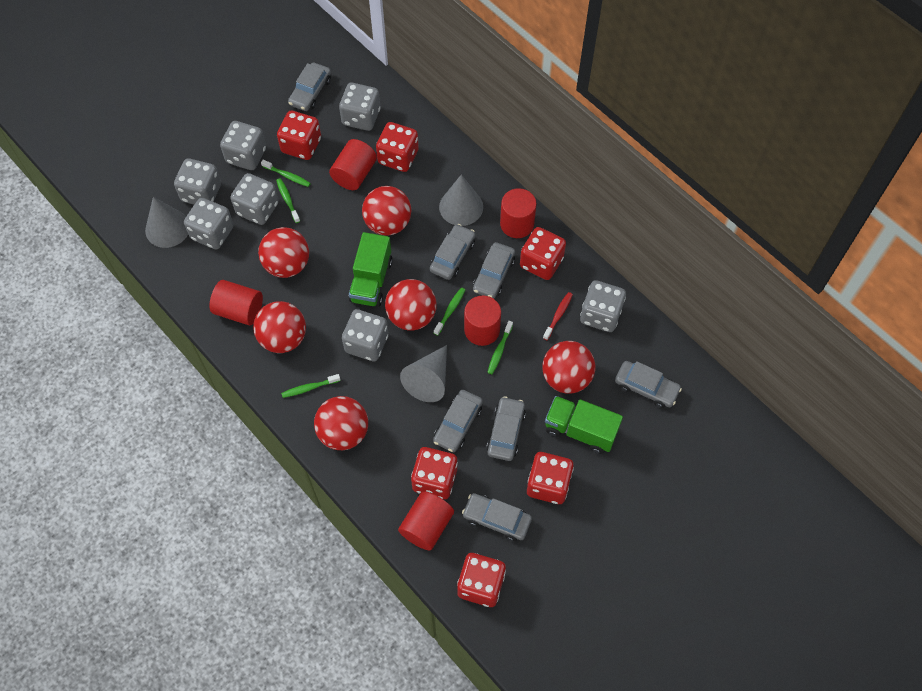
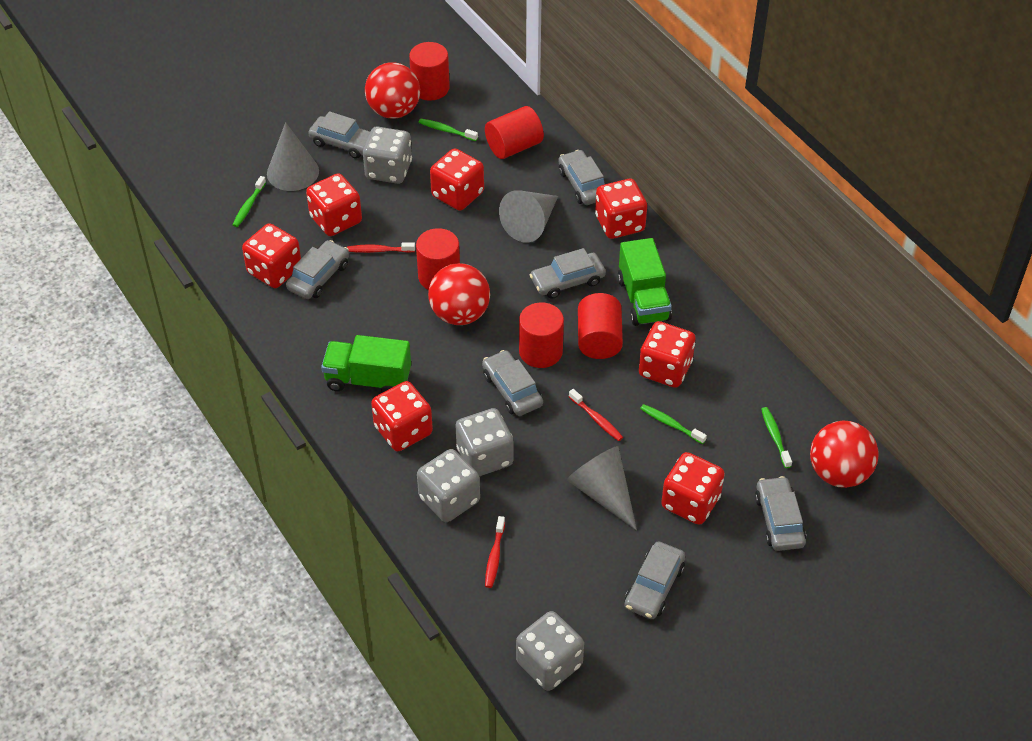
green toothbrush: 5 -> 4
grey dice: 7 -> 4
red ball: 6 -> 3
red dice: 6 -> 7
red toothbrush: 1 -> 3

